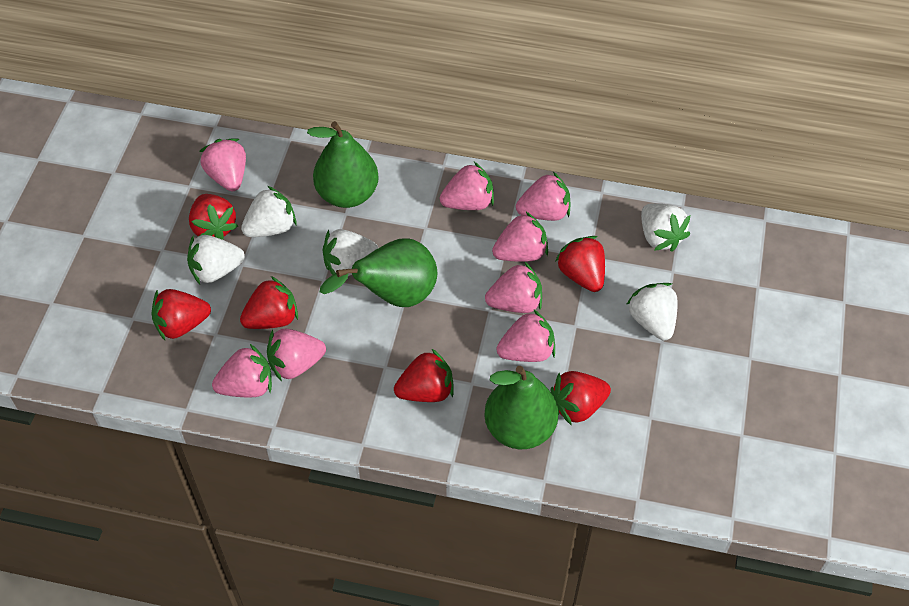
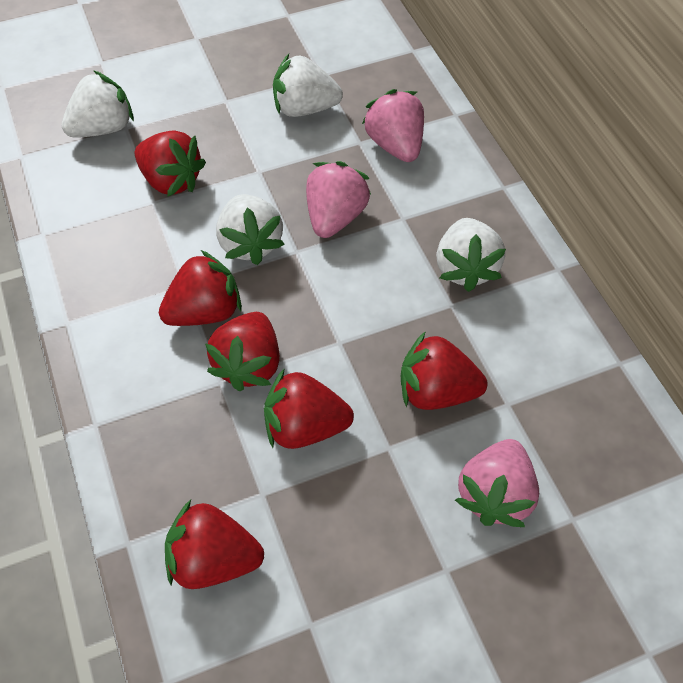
green pear: 3 -> 0
pink strawberry: 8 -> 3
white strawberry: 5 -> 4

